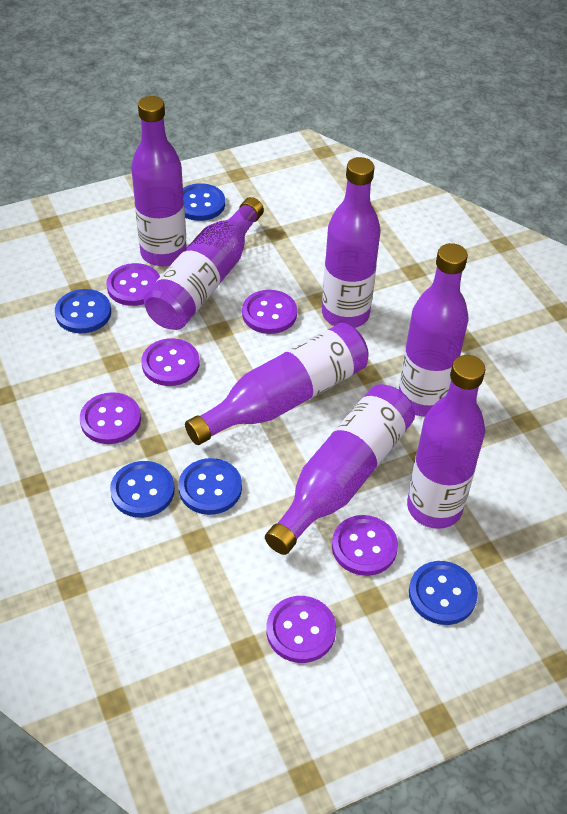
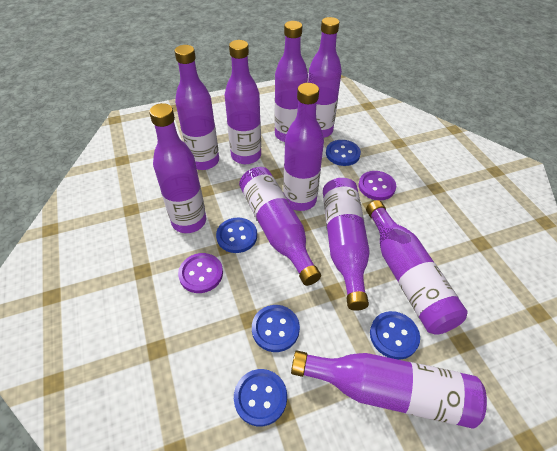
purple bottle: 7 -> 10
purple button: 6 -> 2

